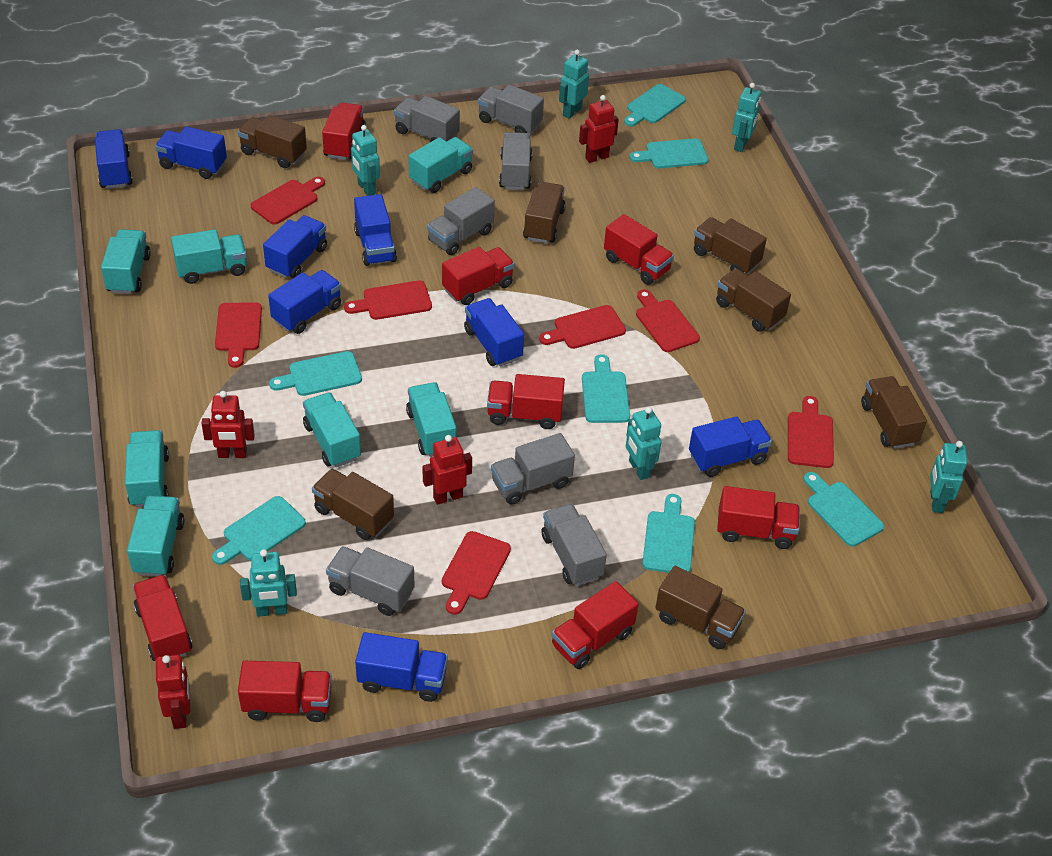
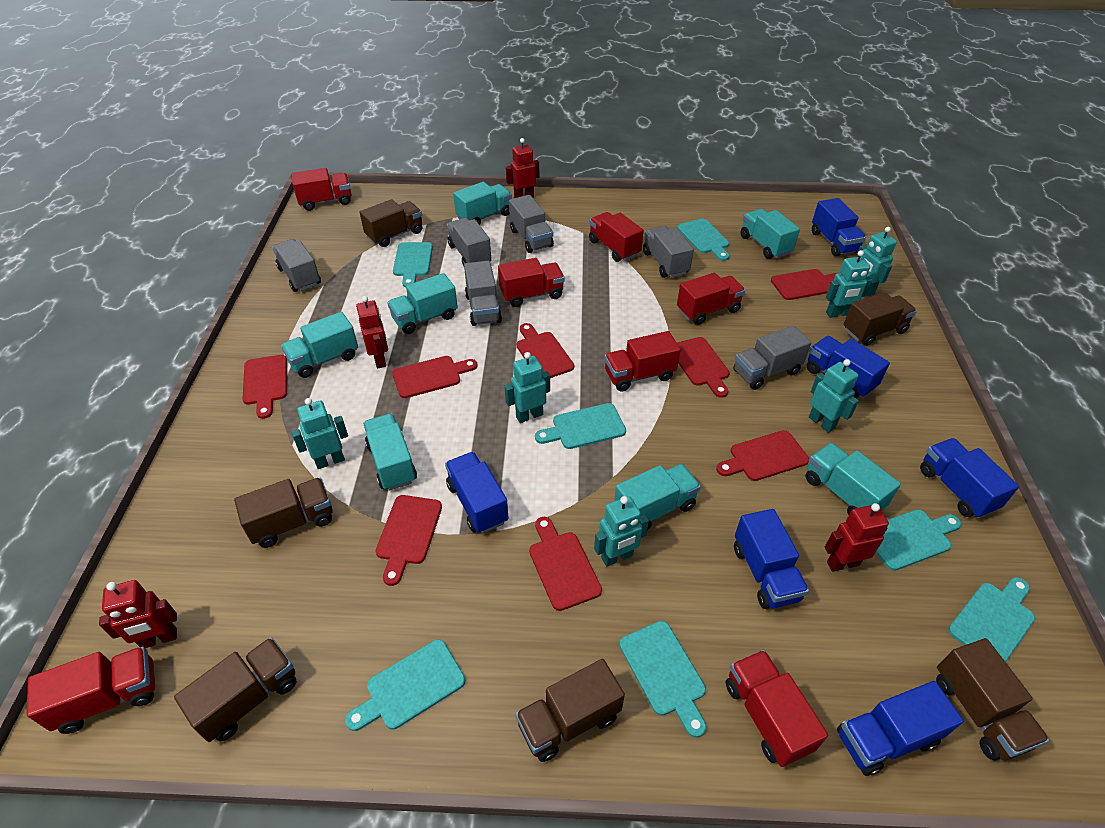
blue truck: 8 -> 6
brown truck: 7 -> 6
grey truck: 7 -> 6
red cutting board: 7 -> 8
red truck: 8 -> 7

